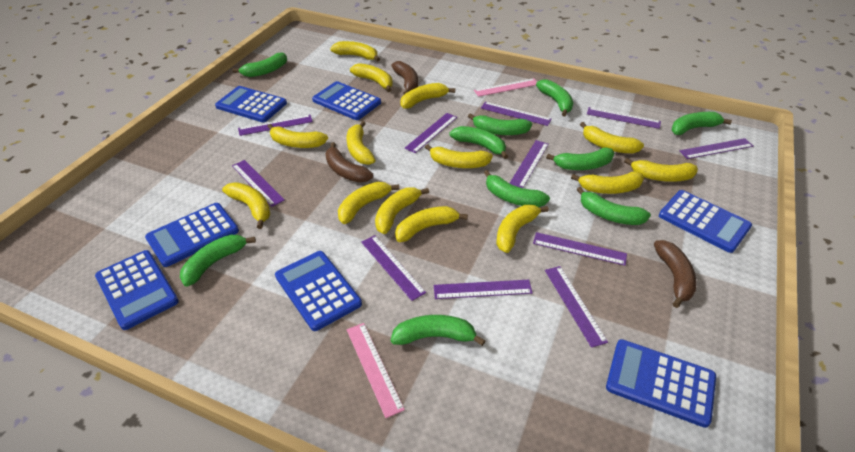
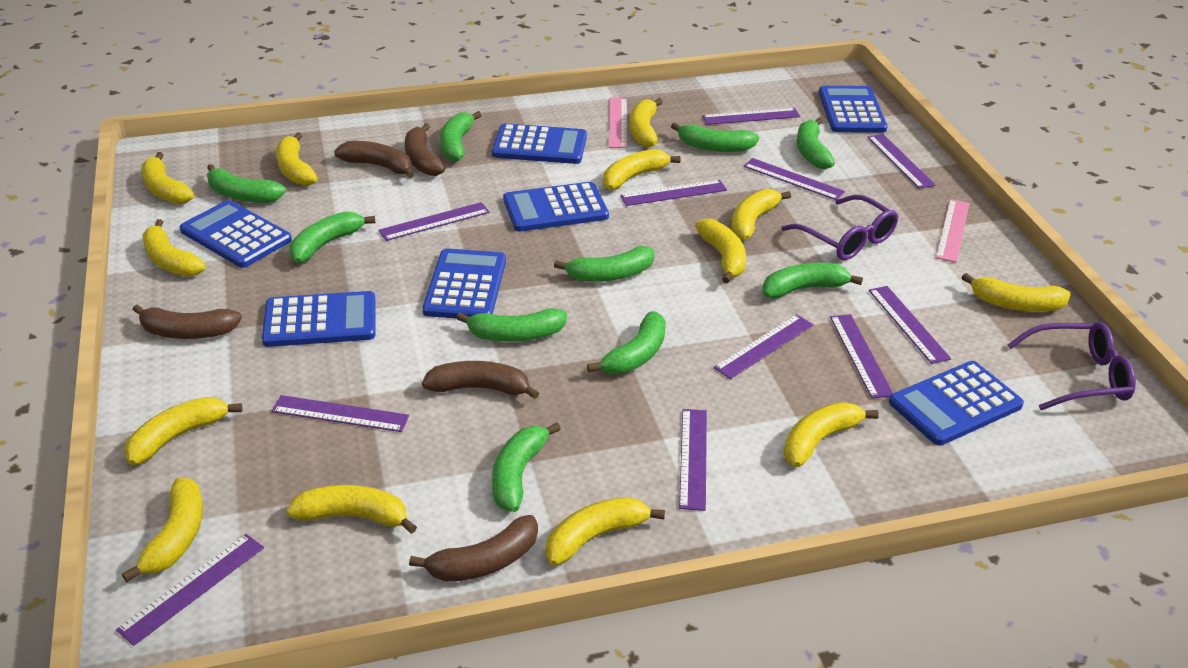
brown banana: 3 -> 5
purple glasses: 0 -> 2
yellow banana: 14 -> 13

